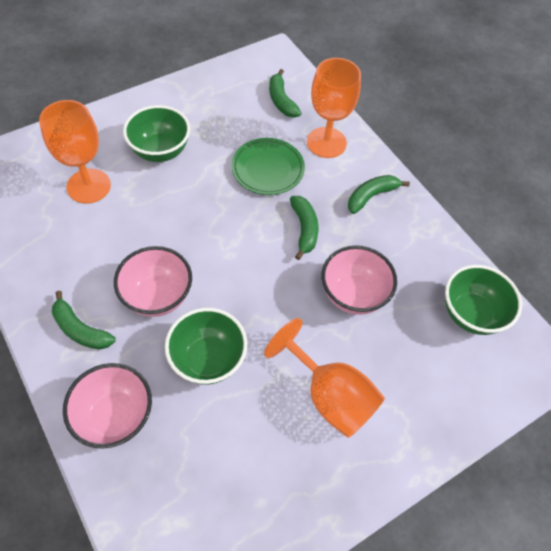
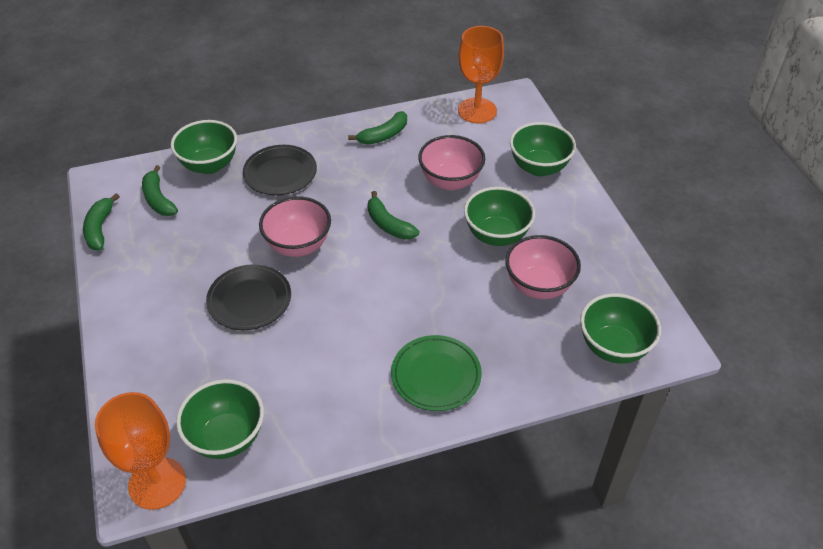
black plate: 0 -> 2
green bowl: 3 -> 5
orange goblet: 3 -> 2

